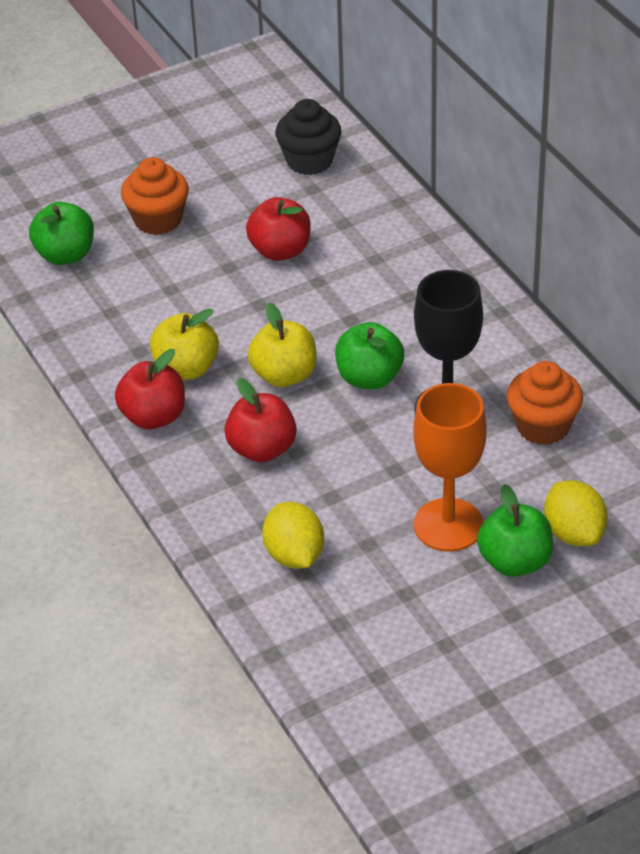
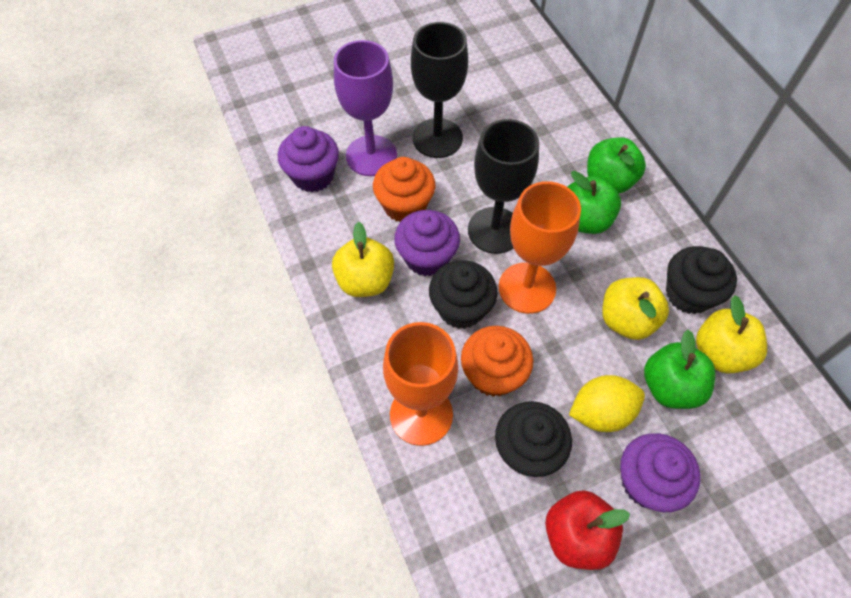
black cupcake: 1 -> 3
black goblet: 1 -> 2
orange goblet: 1 -> 2
purple cupcake: 0 -> 3
purple goblet: 0 -> 1
red apple: 3 -> 1
yellow apple: 2 -> 3
yellow lemon: 2 -> 1

